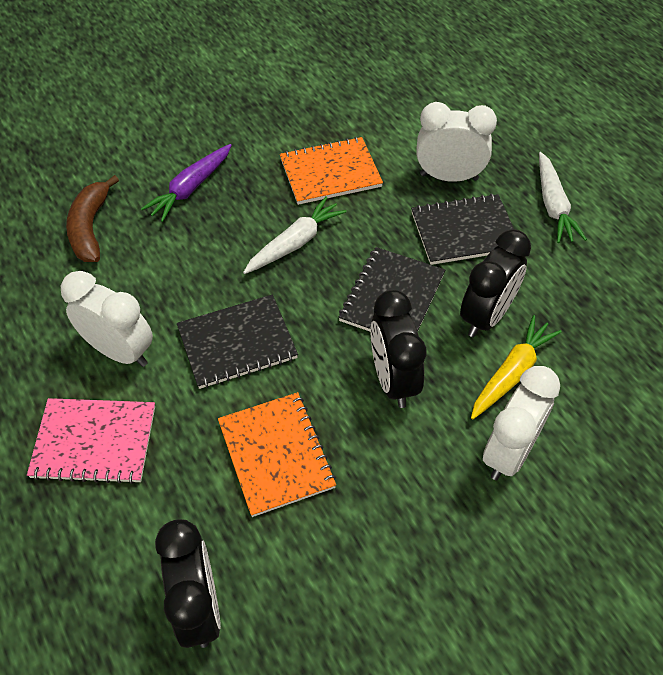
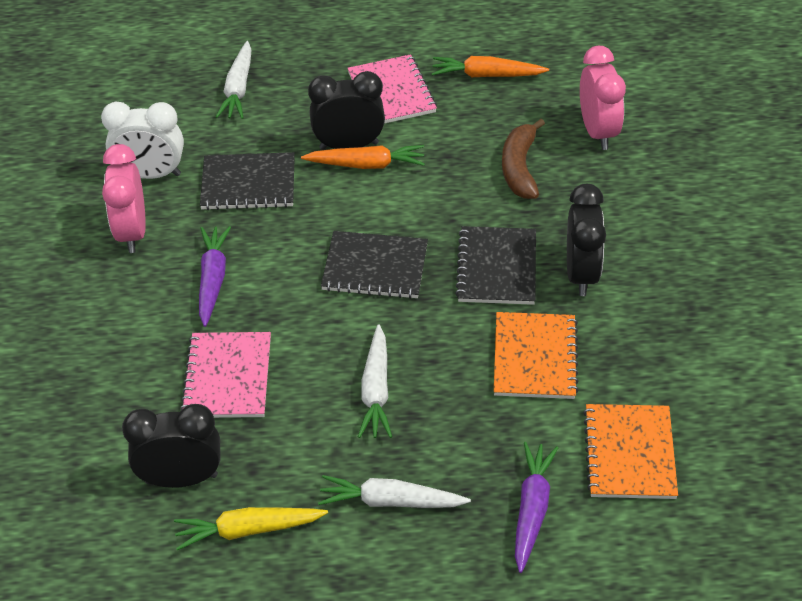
orange carrot: 0 -> 2
pink clock: 0 -> 2
pink notebook: 1 -> 2
purple carrot: 1 -> 2
white carrot: 2 -> 3
white clock: 3 -> 1

